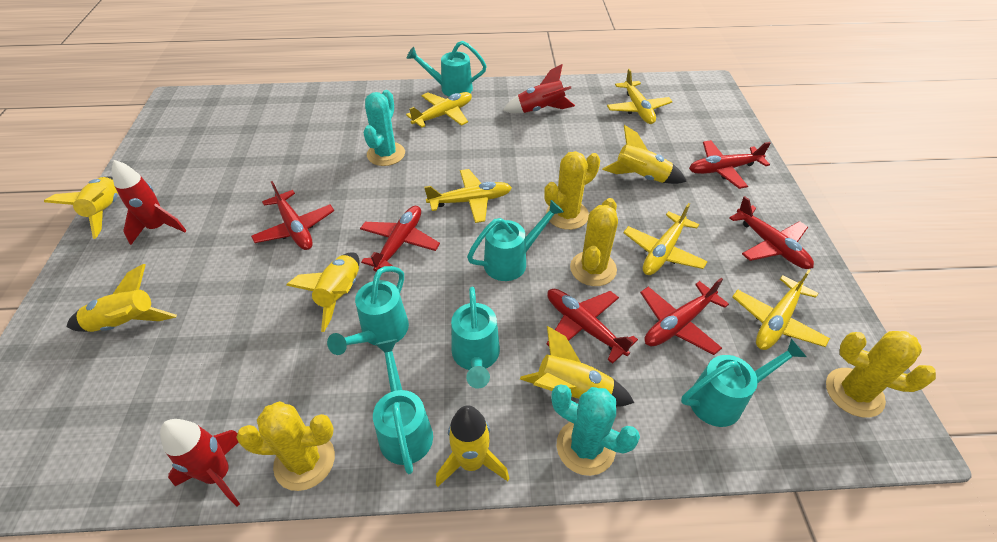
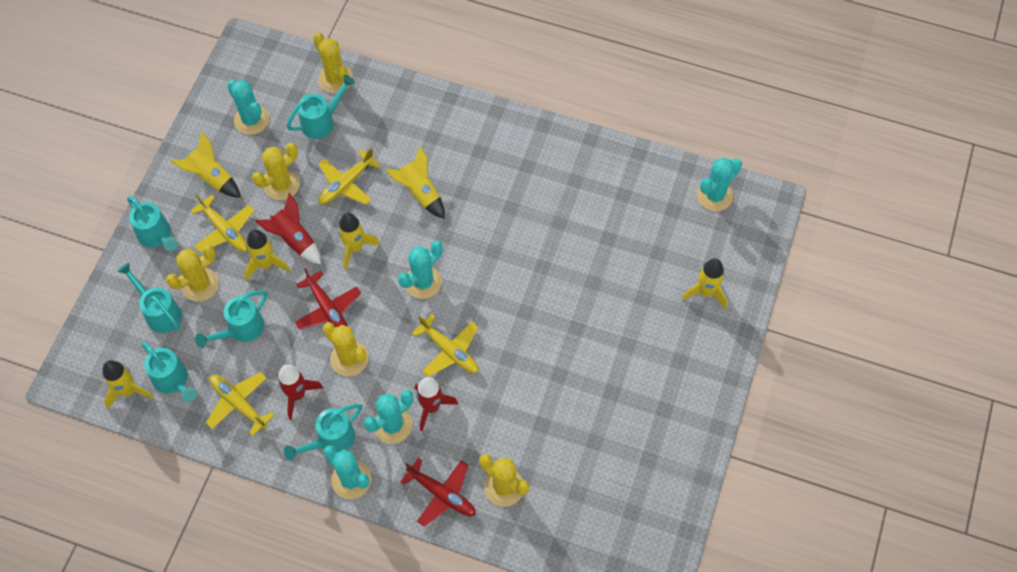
red plane: 6 -> 2
turquoise cactus: 2 -> 5
yellow cactus: 4 -> 5
yellow plane: 5 -> 4

